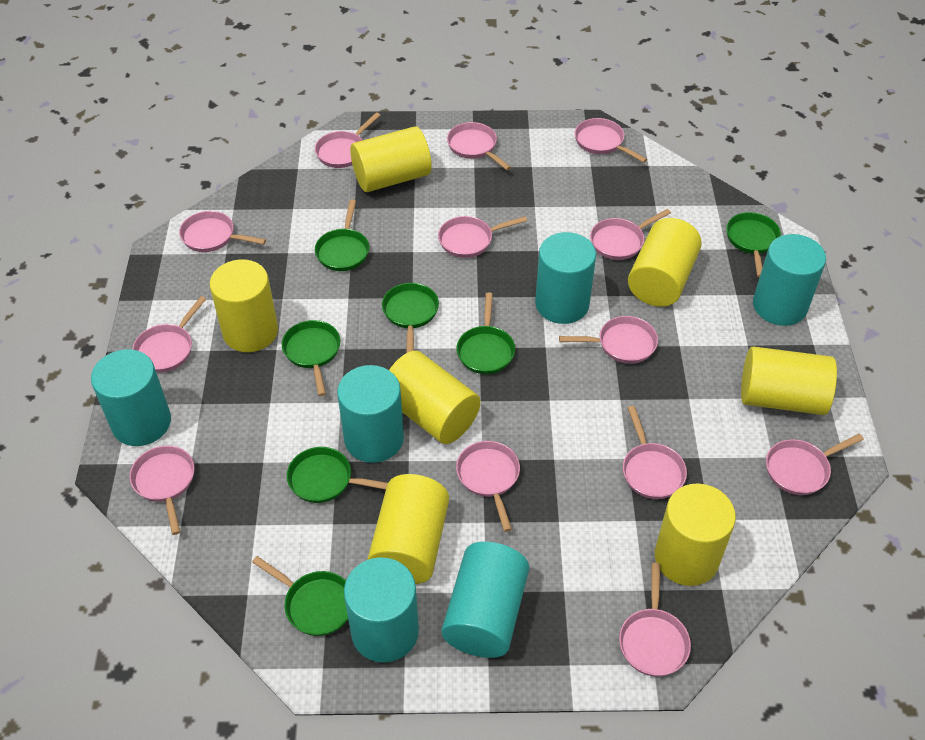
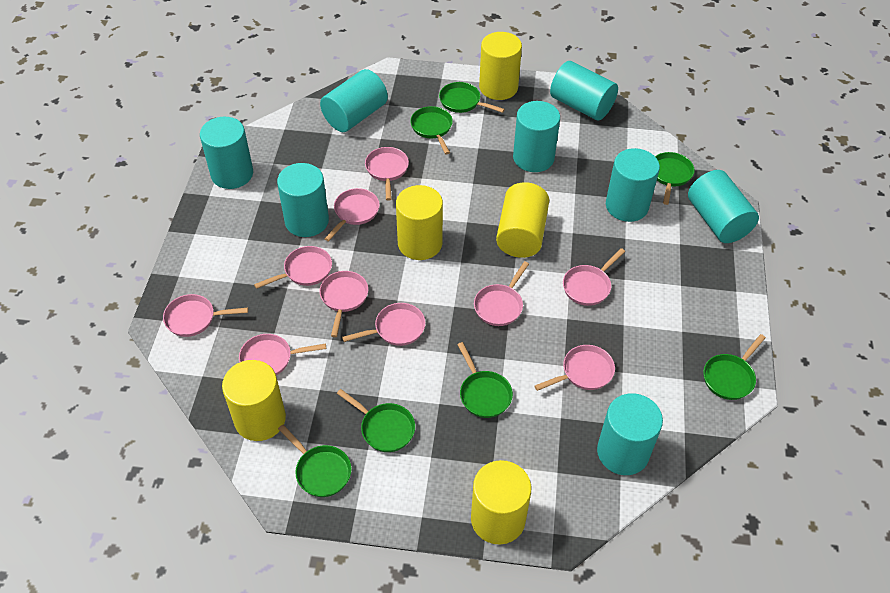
pink pan: 13 -> 10
turquoise cylinder: 6 -> 8
yellow cylinder: 7 -> 5

